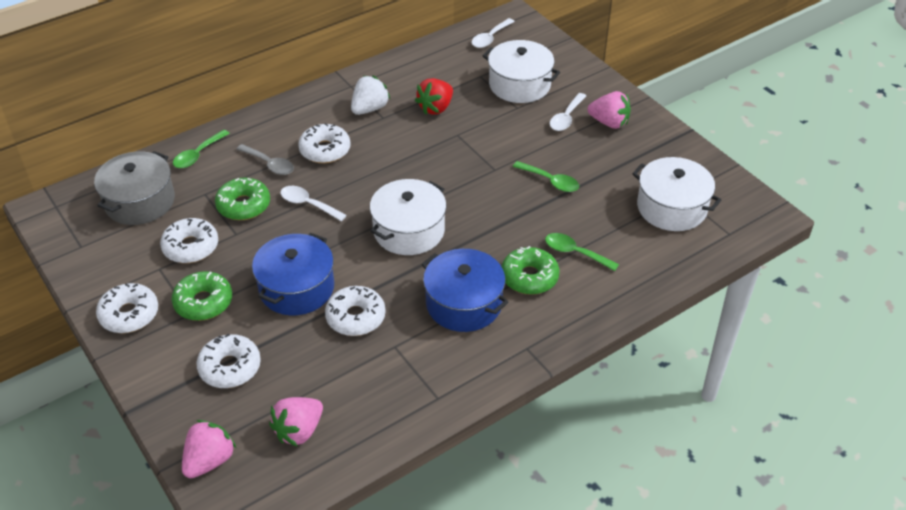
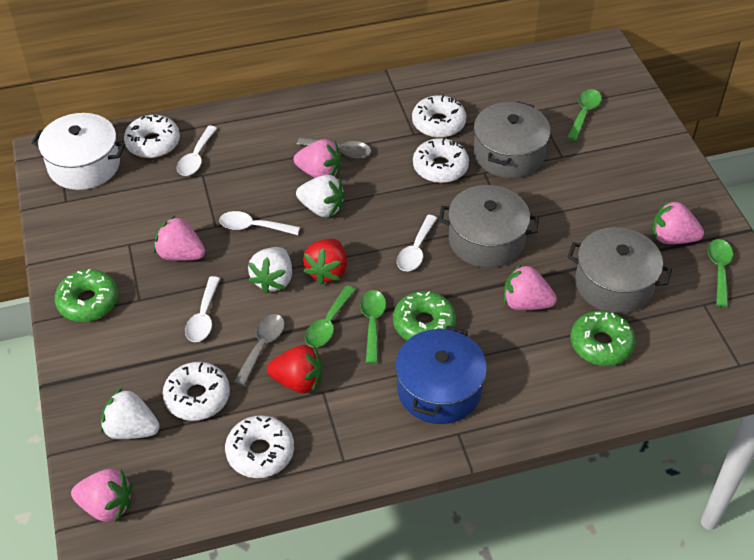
blue pot: 2 -> 1
green spoon: 3 -> 4
grey pot: 1 -> 3
grey spoon: 1 -> 2
pink strawberry: 3 -> 5
red strawberry: 1 -> 2
white pot: 3 -> 1
white spoon: 3 -> 4
white strawberry: 1 -> 3

